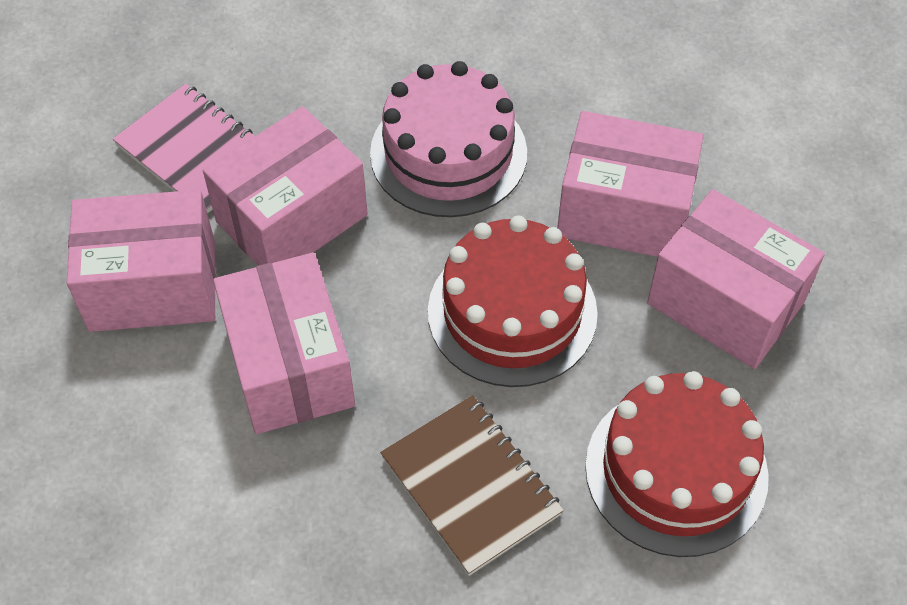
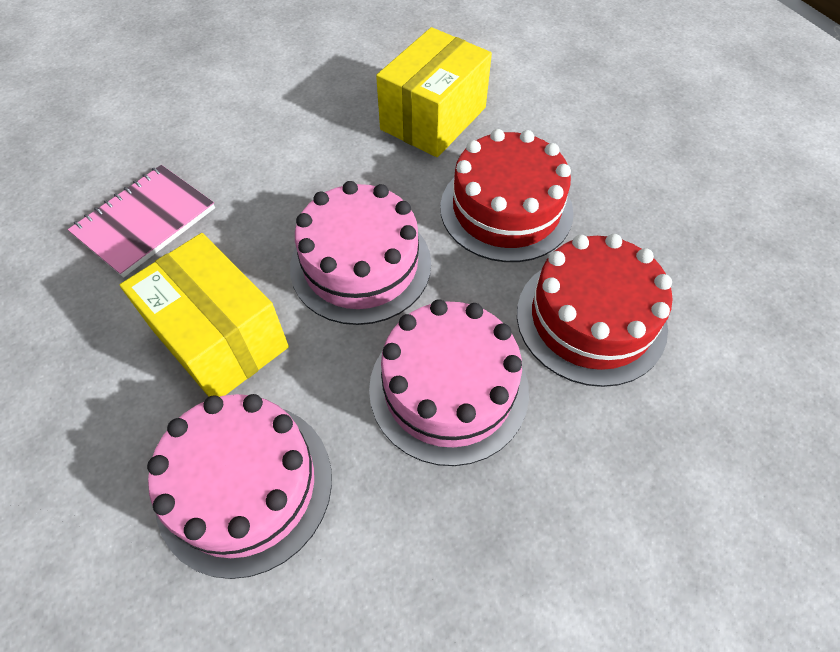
brown notebook: 1 -> 0
pink box: 5 -> 0
pink cake: 1 -> 3
yellow box: 0 -> 2

